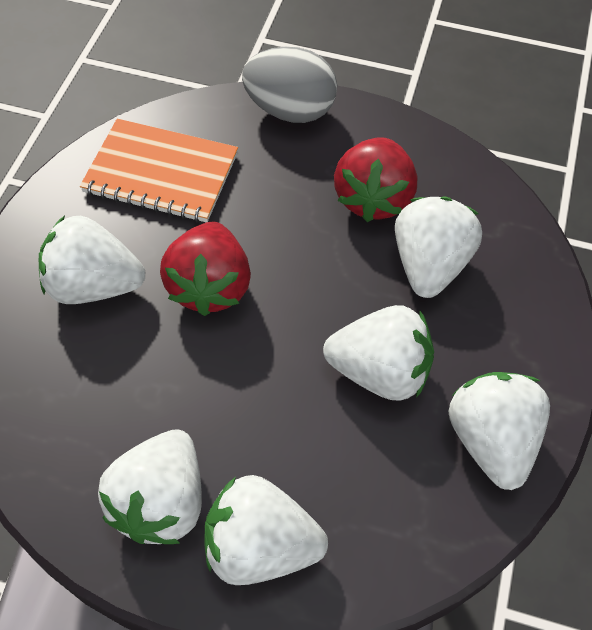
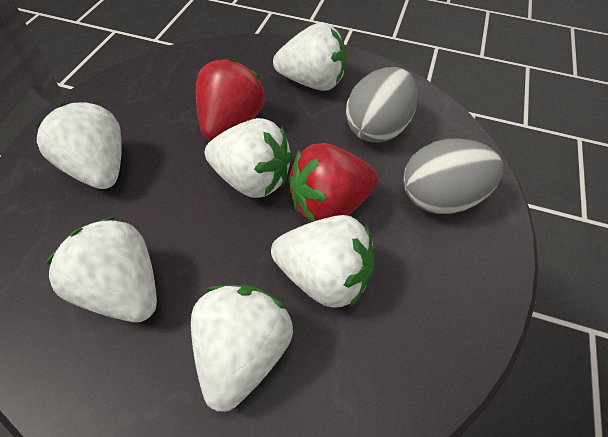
grey egg: 1 -> 2
orange notebook: 1 -> 0

